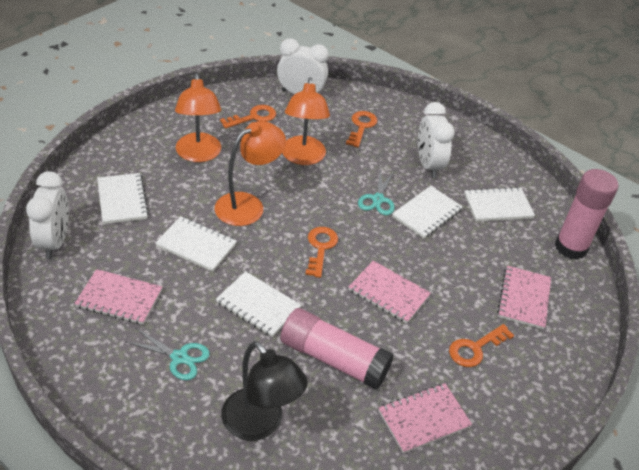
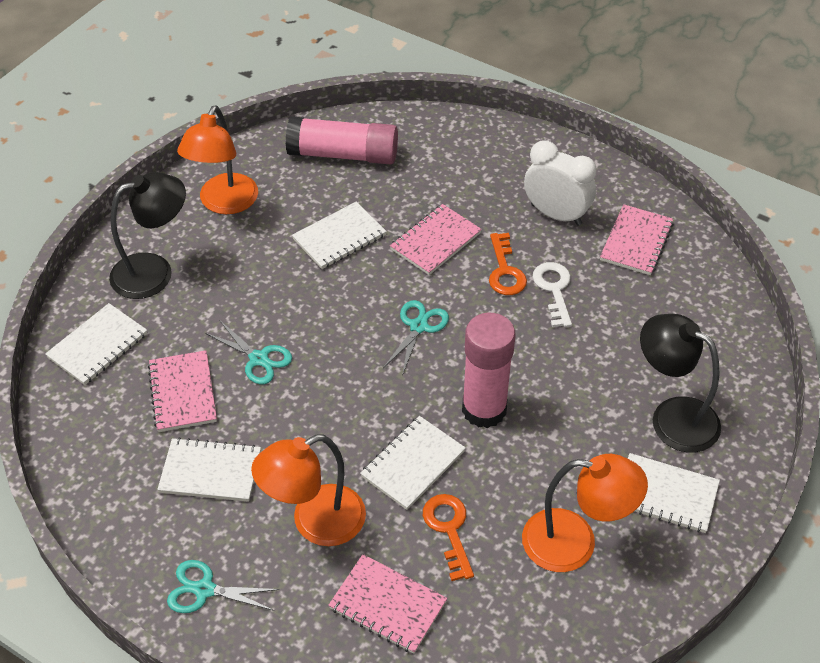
black lamp: 1 -> 2
orange key: 4 -> 2
turquoise scissors: 2 -> 3
white clock: 3 -> 1
white key: 0 -> 1

